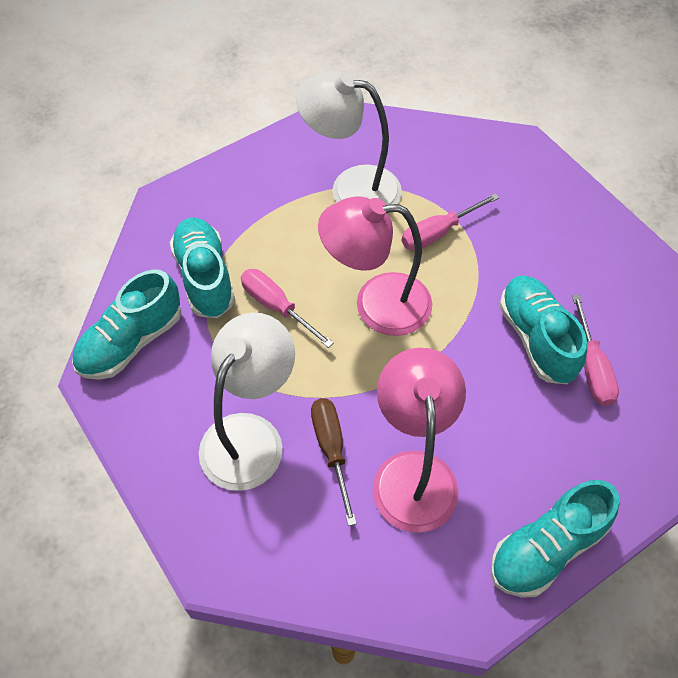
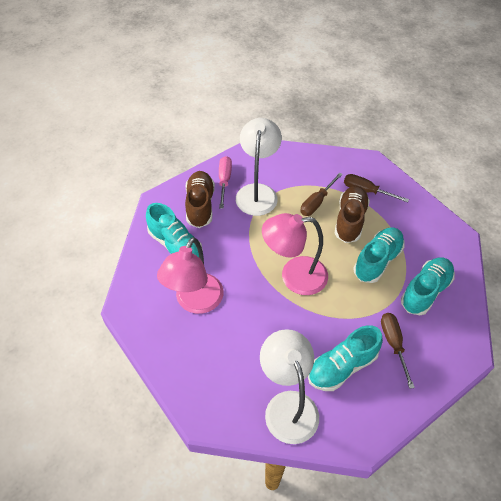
brown screwdriver: 1 -> 3
brown shoe: 0 -> 2
pink screwdriver: 3 -> 1

